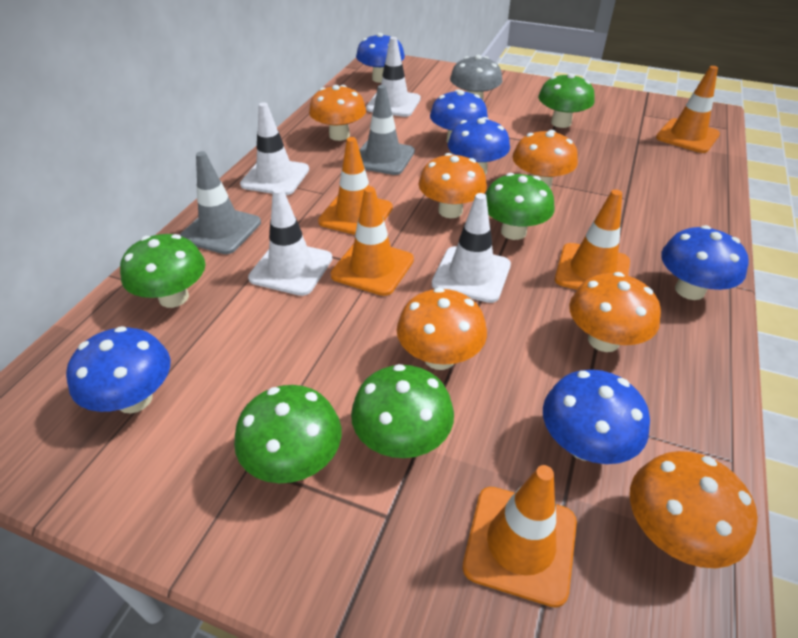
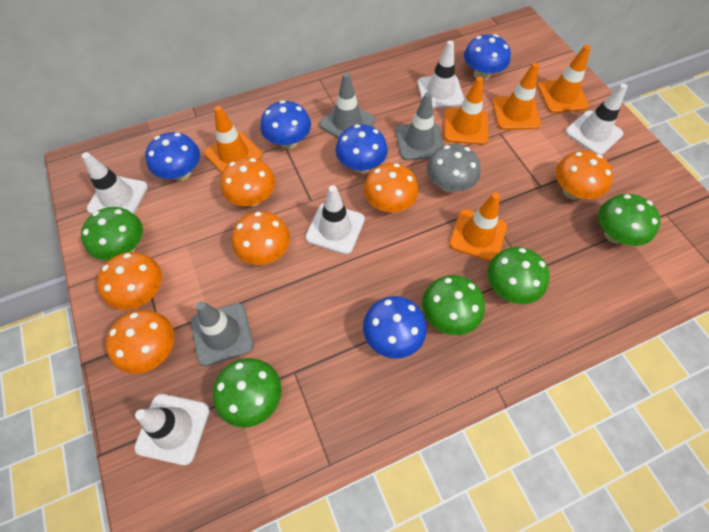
blue mushroom: 6 -> 5
grey traffic cone: 2 -> 3
white traffic cone: 4 -> 5

